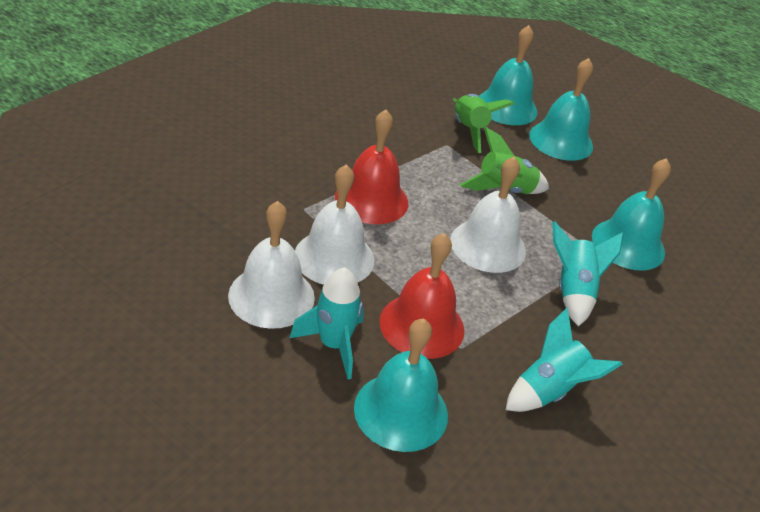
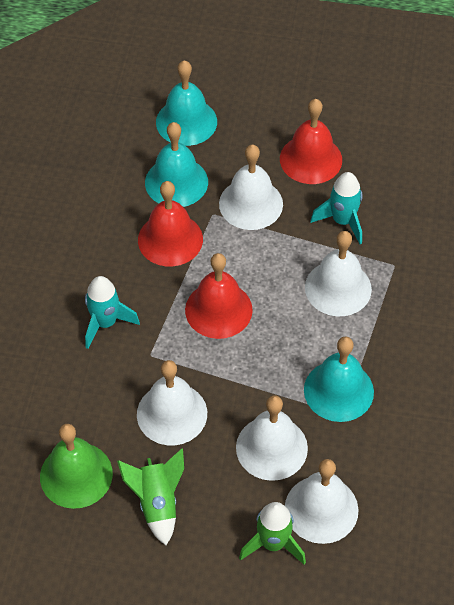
green bell: 0 -> 1
red bell: 2 -> 3
turquoise bell: 4 -> 3
turquoise rocket: 3 -> 2
white bell: 3 -> 5

